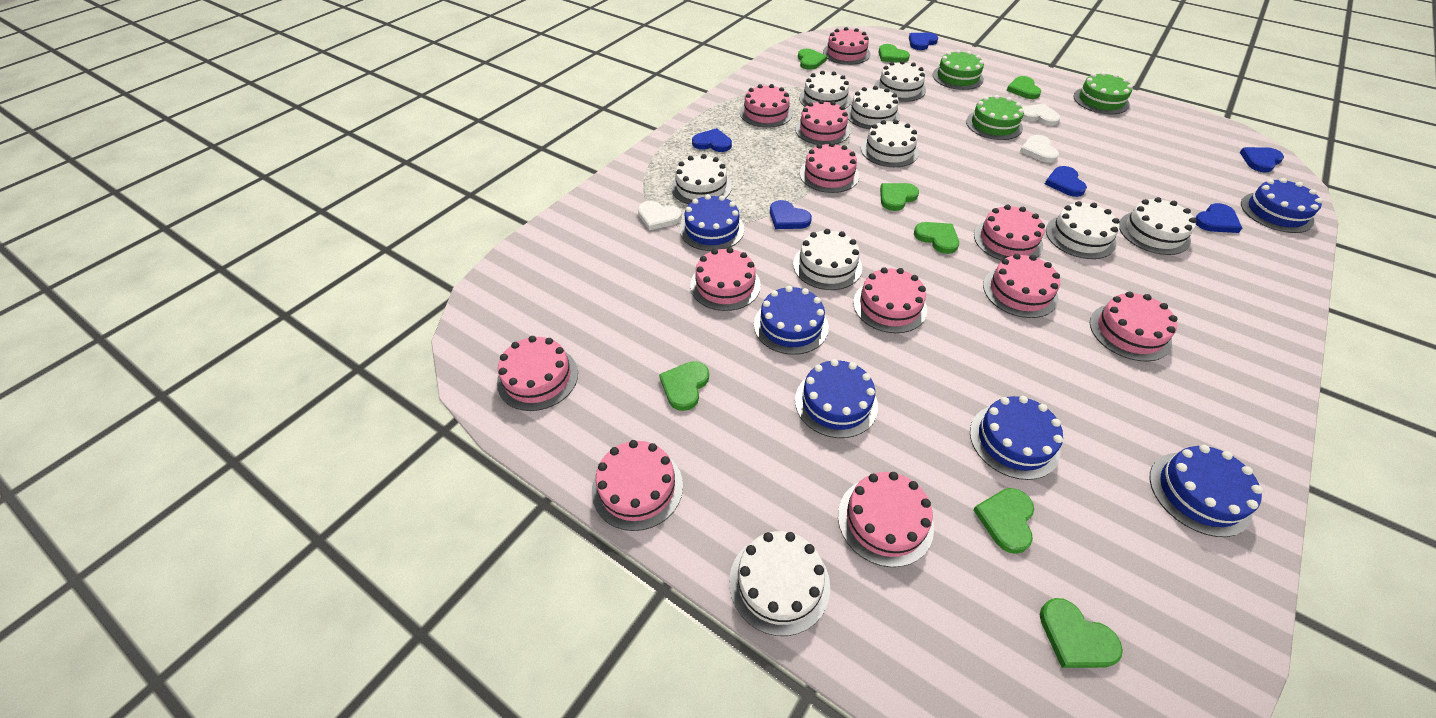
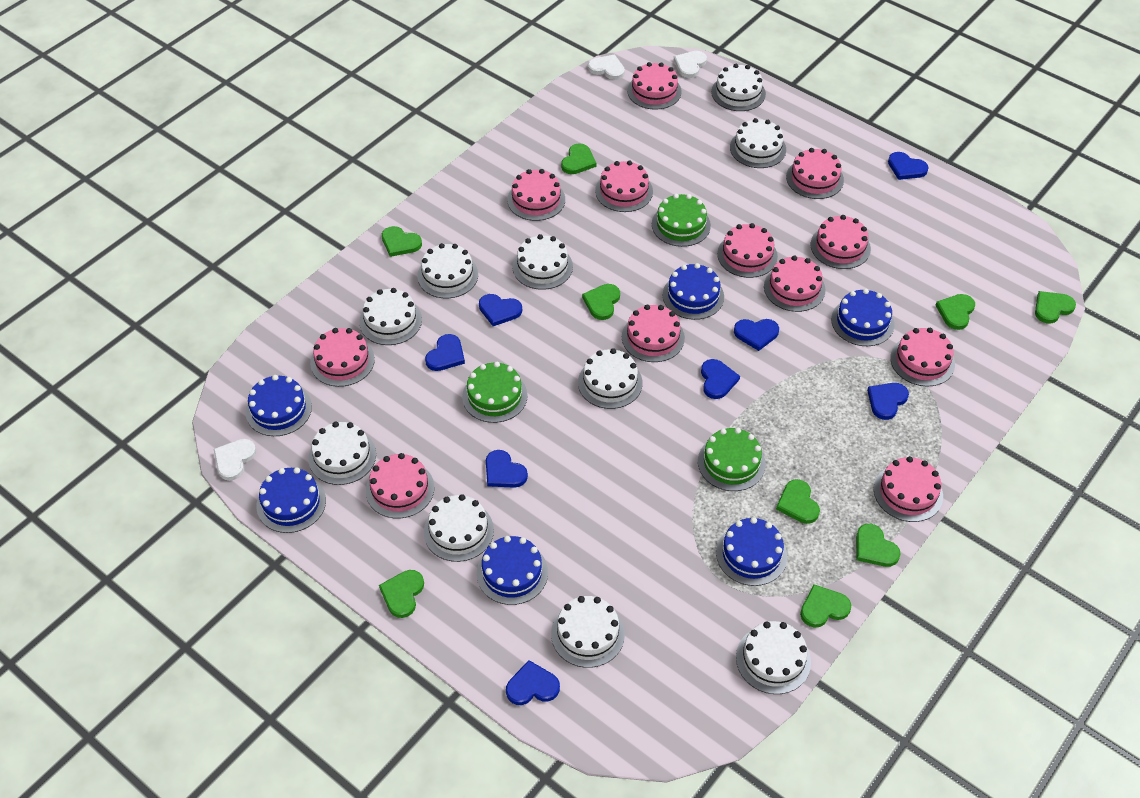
blue heart: 6 -> 8
green heart: 8 -> 9
white cake: 9 -> 10

